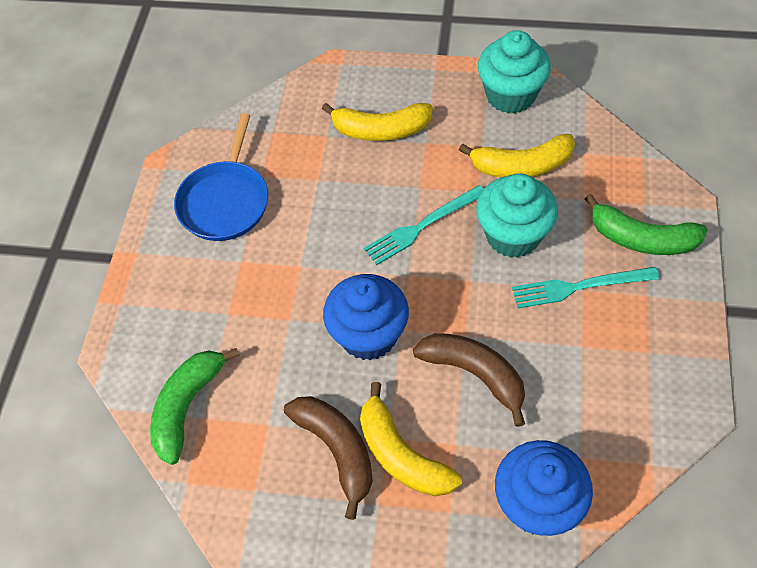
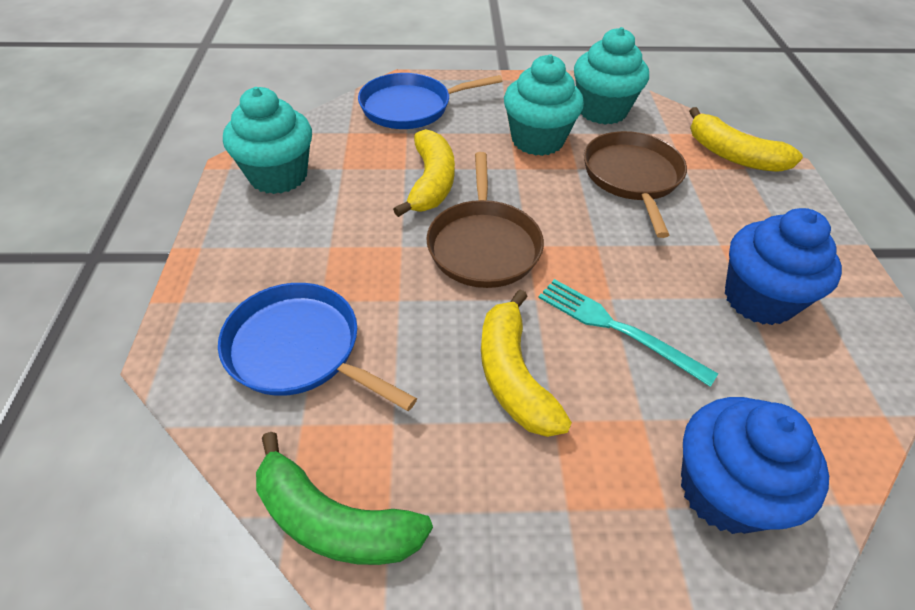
blue pan: 1 -> 2
brown banana: 2 -> 0
brown pan: 0 -> 2
green banana: 2 -> 1
turquoise cupcake: 2 -> 3
turquoise fork: 2 -> 1

